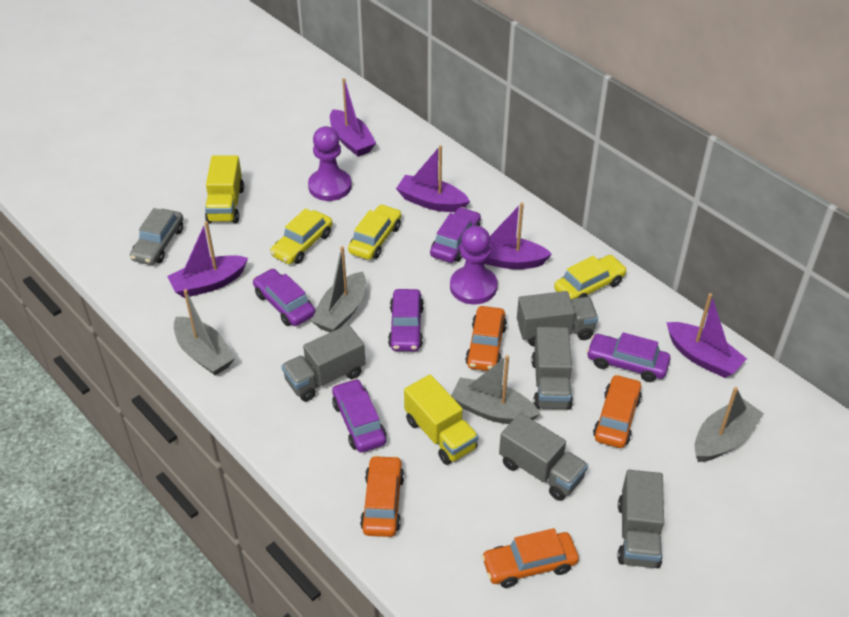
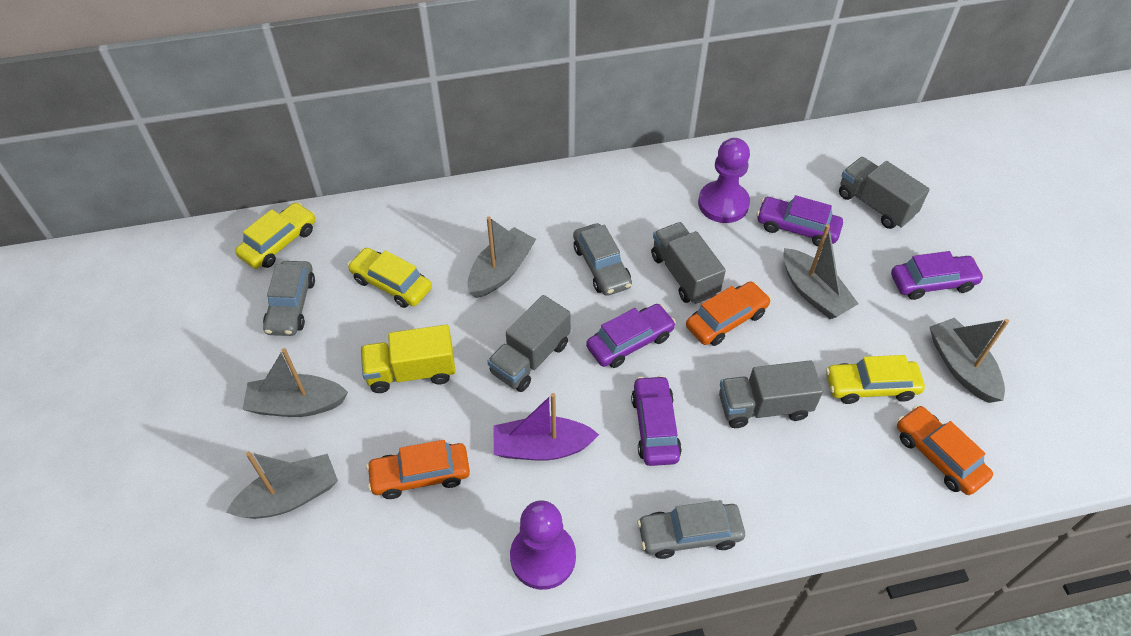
grey boat: 4 -> 5
grey car: 1 -> 3
grey truck: 5 -> 4
orange car: 4 -> 3
purple boat: 5 -> 1
purple car: 5 -> 4
yellow truck: 2 -> 1

